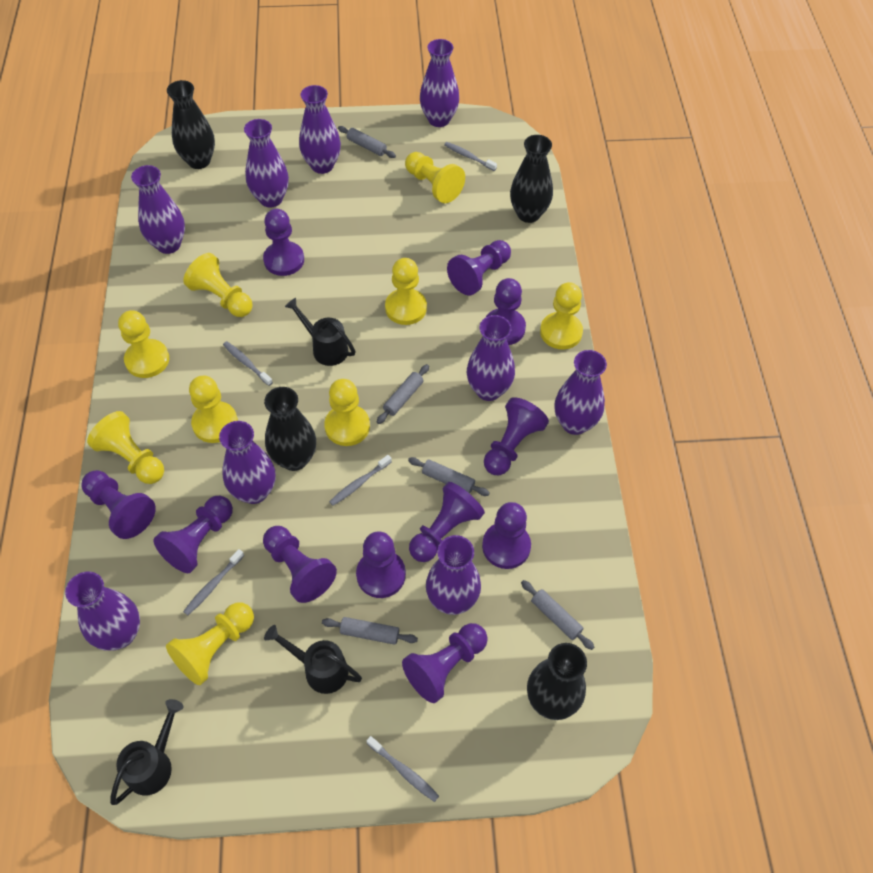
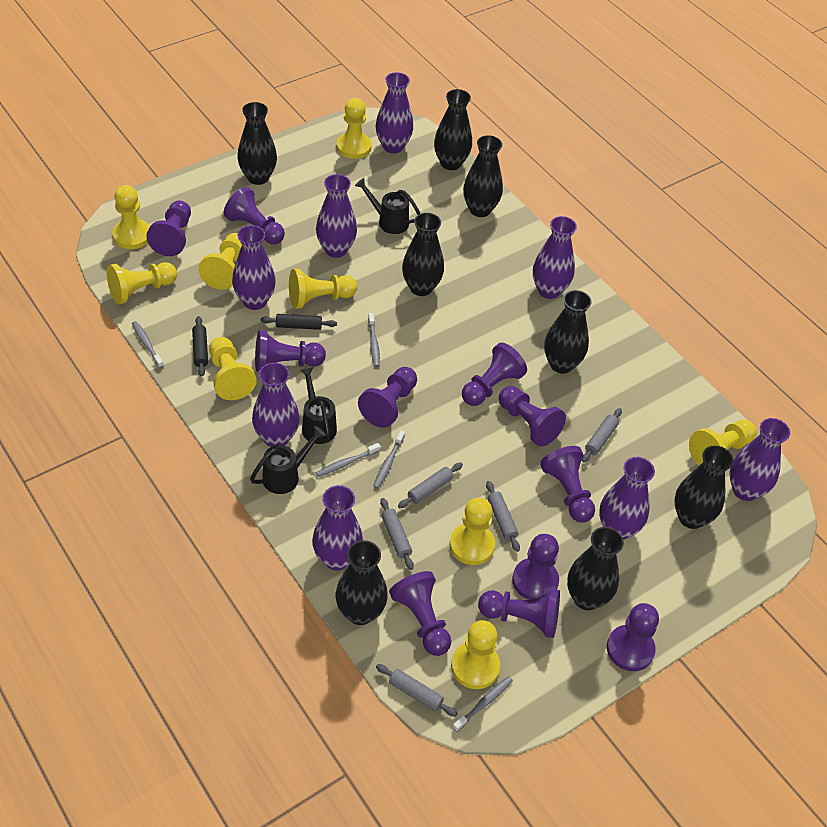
black rolling pin: 0 -> 2
black vase: 4 -> 8
purple vase: 9 -> 8

